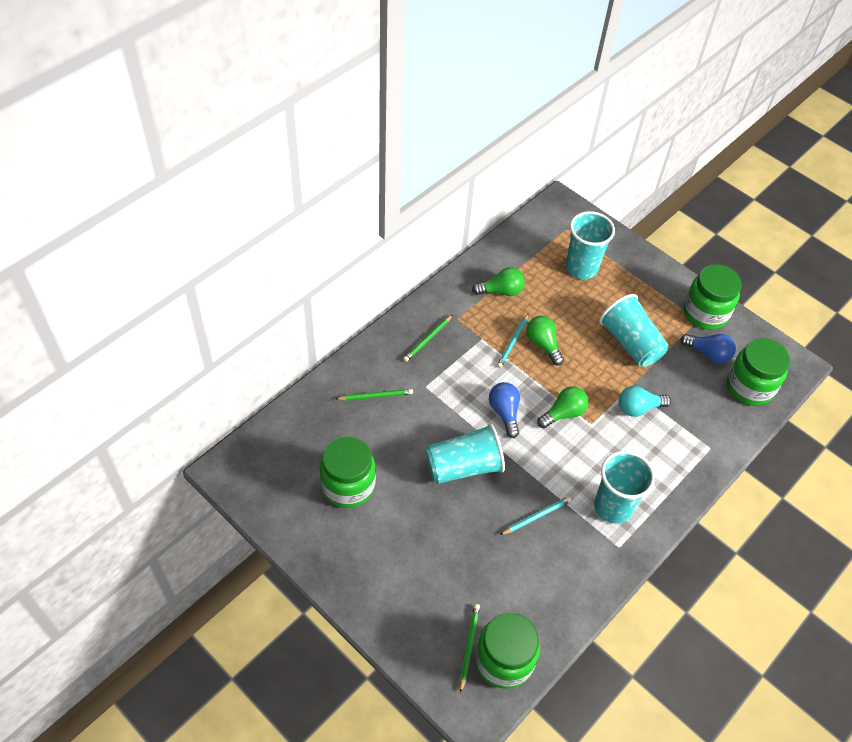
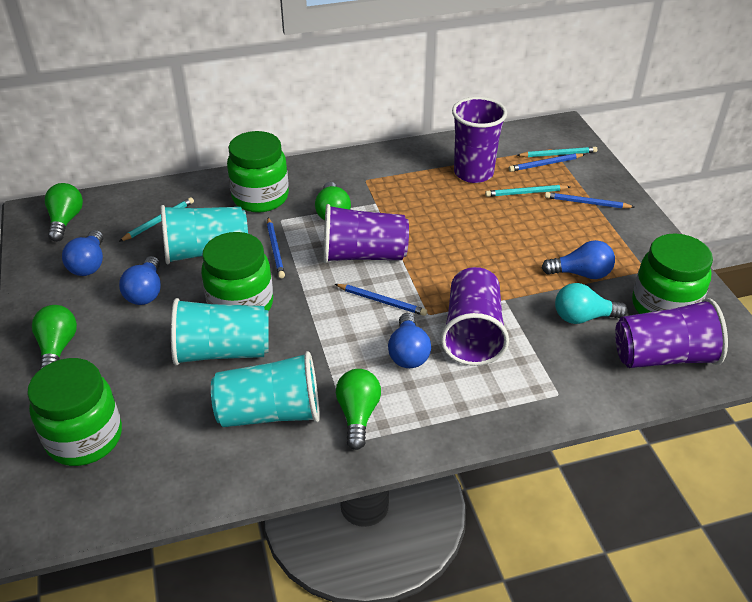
blue light bulb: 2 -> 4
blue pencil: 0 -> 4
green light bulb: 3 -> 4
green pencil: 3 -> 0
purple cup: 0 -> 4
turquoise cup: 4 -> 3
turquoise pencil: 2 -> 3

